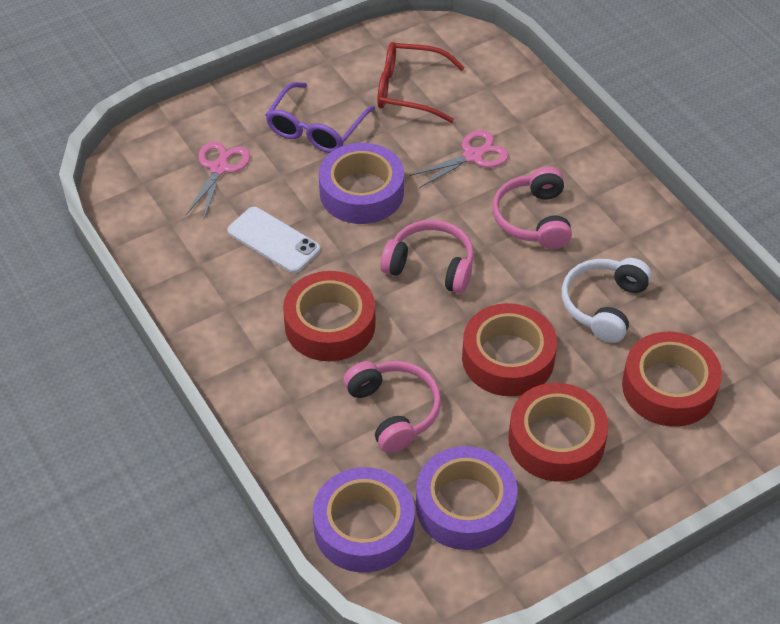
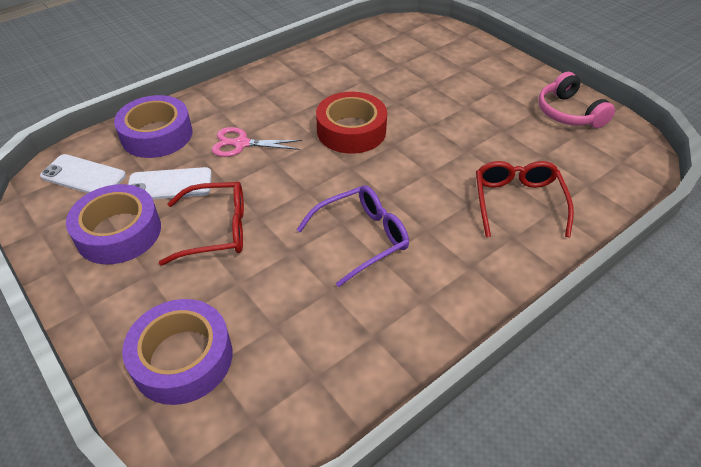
pink headphones: 3 -> 1
pink scissors: 2 -> 1
red glasses: 1 -> 2
red tape: 4 -> 1
white headphones: 1 -> 0
white phone: 1 -> 2

